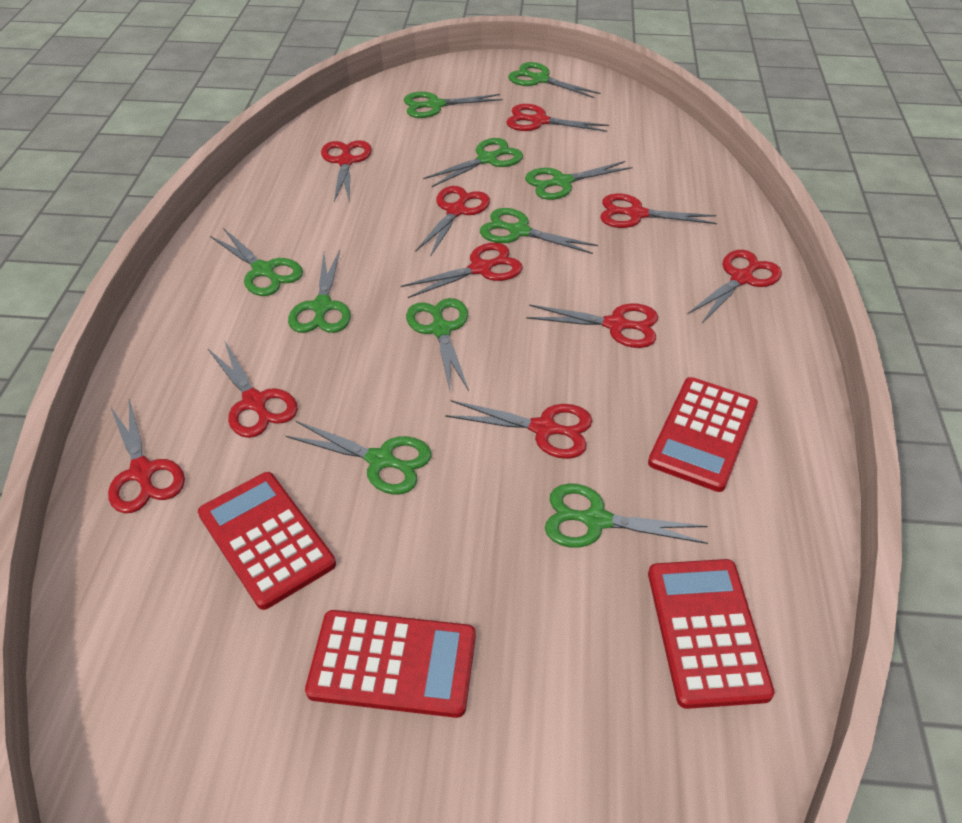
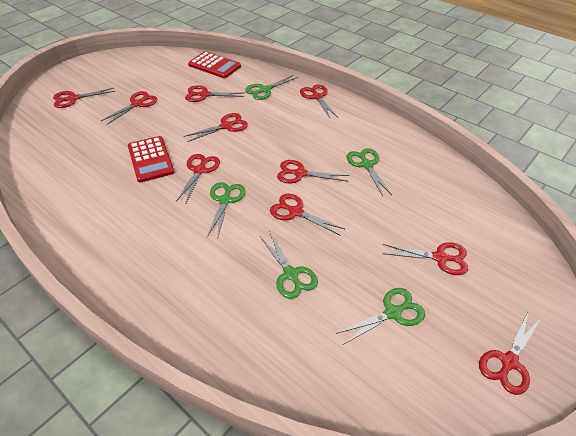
green scissors: 10 -> 5
red calculator: 4 -> 2

